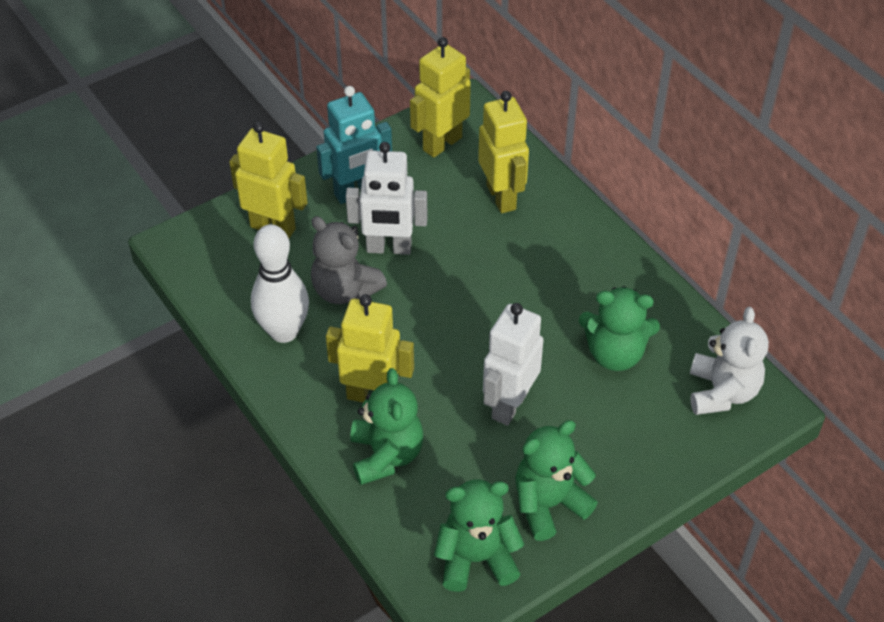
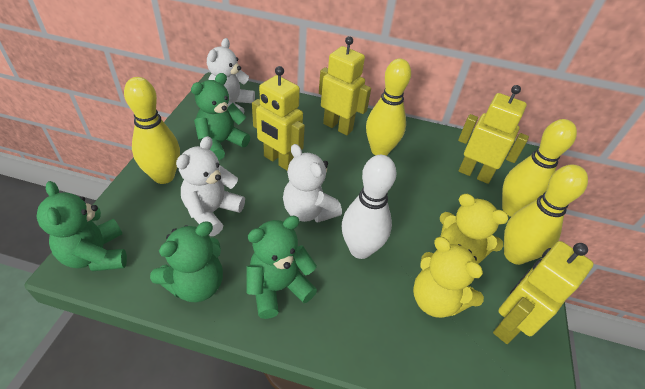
grey teddy bear: 1 -> 0
turquoise robot: 1 -> 0
white robot: 2 -> 0
white teddy bear: 1 -> 3
yellow bowling pin: 0 -> 4
yellow teddy bear: 0 -> 2

